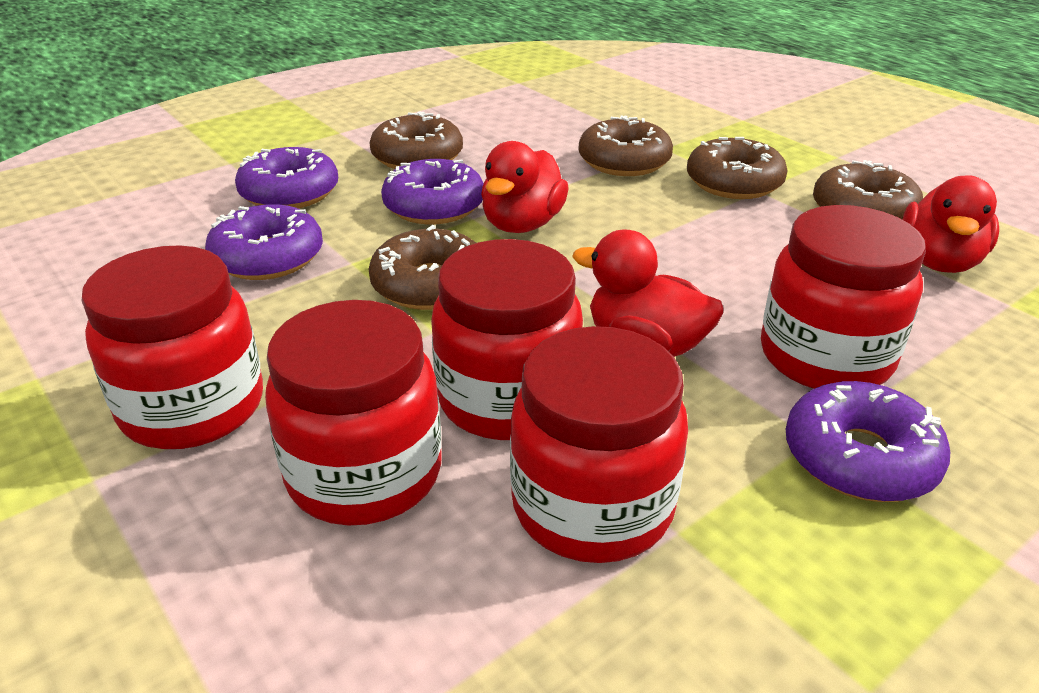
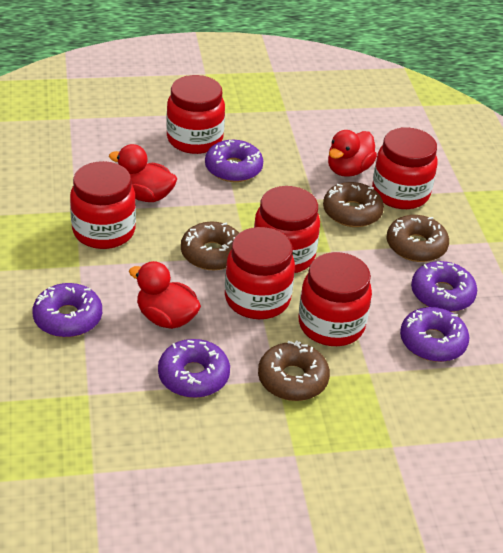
brown donut: 5 -> 4
purple donut: 4 -> 5
red jar: 5 -> 6

